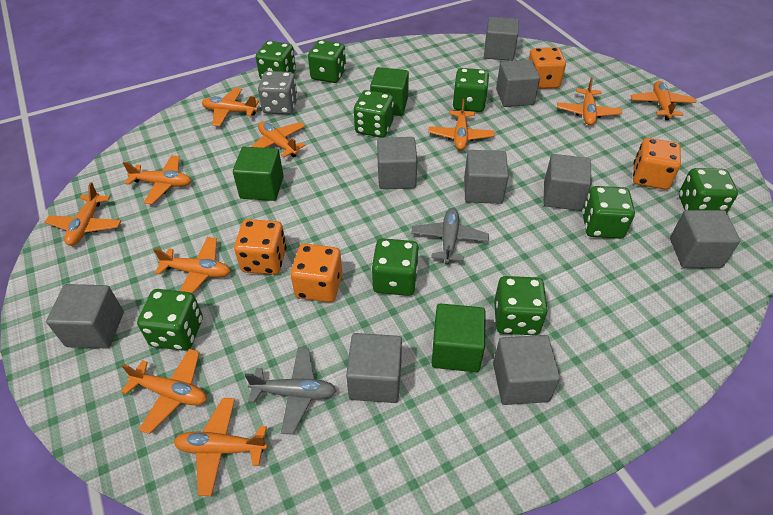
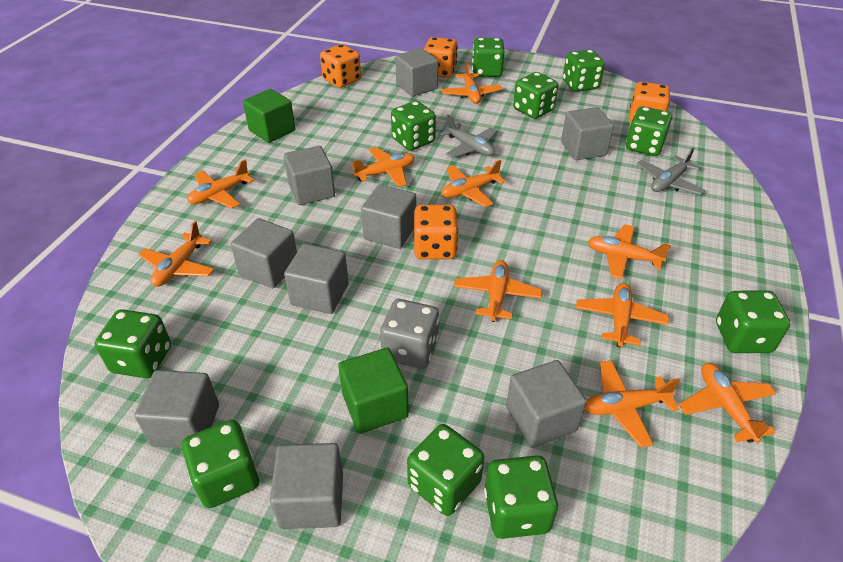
green cube: 3 -> 2
green dice: 9 -> 10

